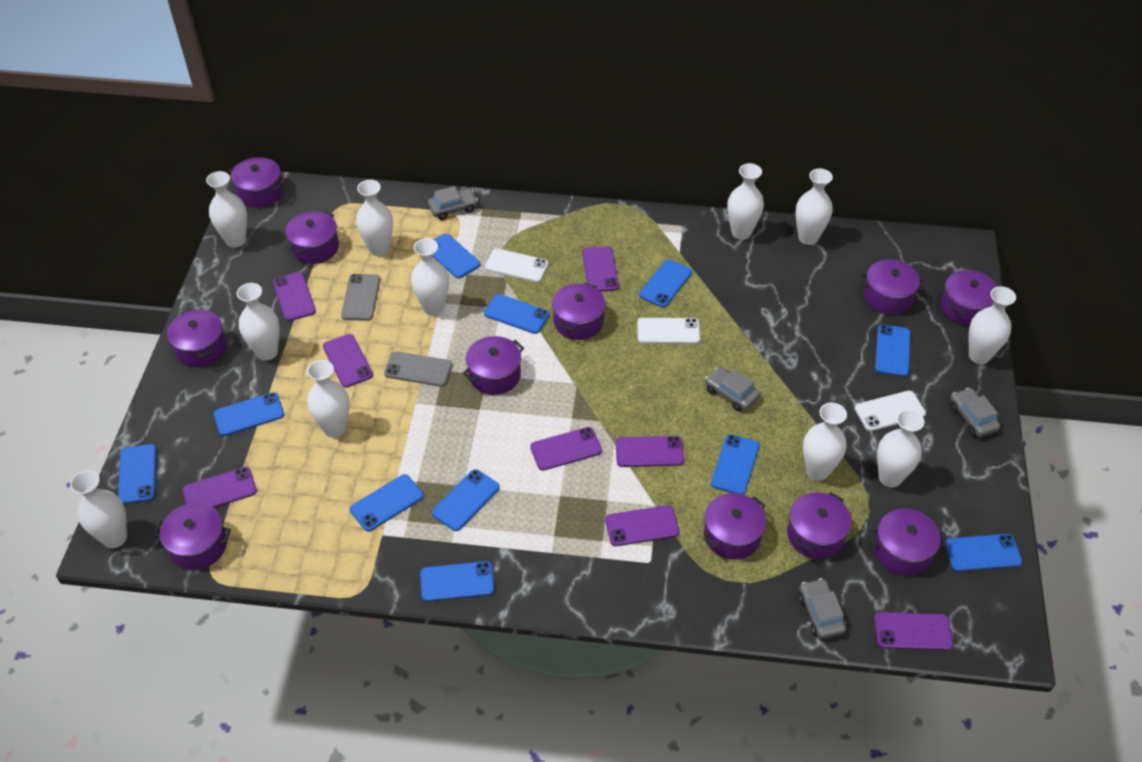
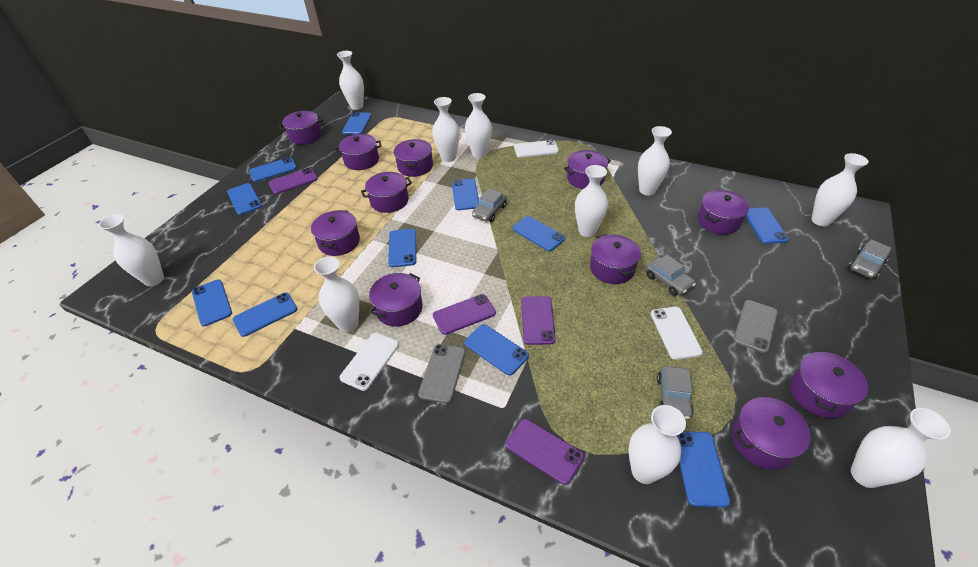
purple phone: 8 -> 4
white vase: 11 -> 10

